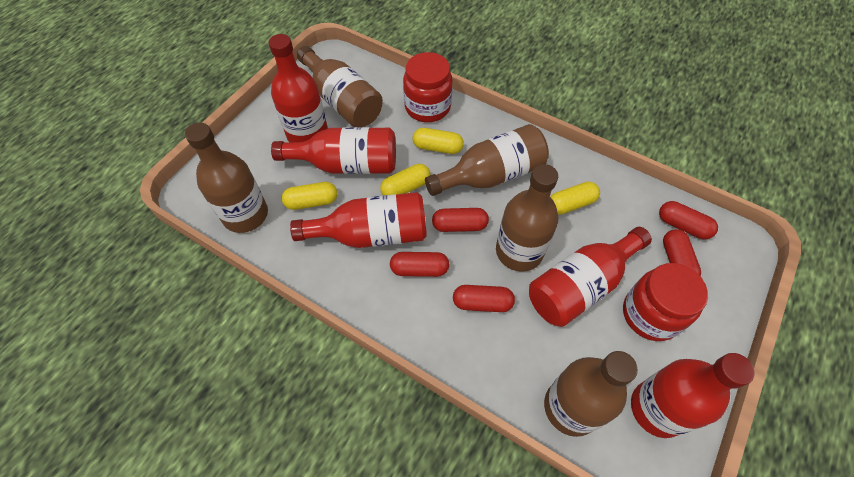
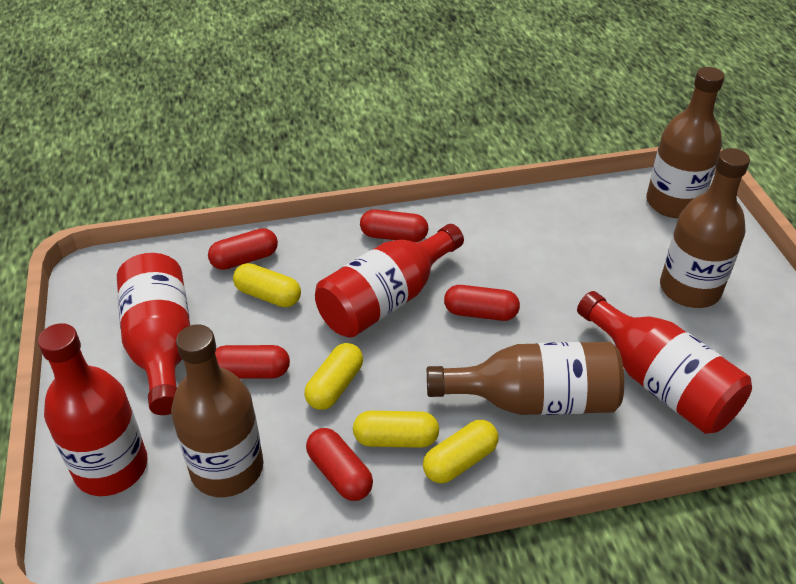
brown bottle: 5 -> 4
red bottle: 5 -> 4
red jar: 2 -> 0

